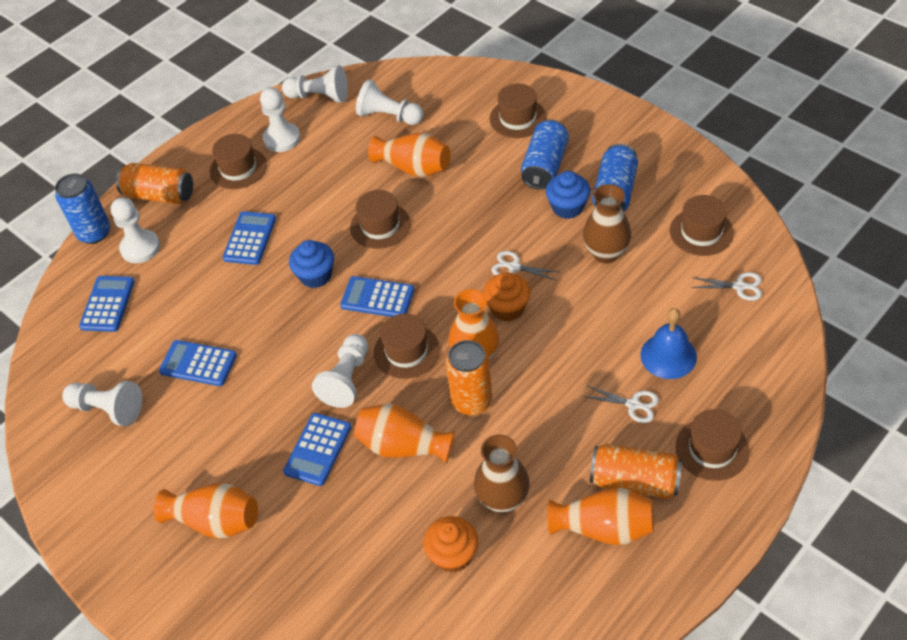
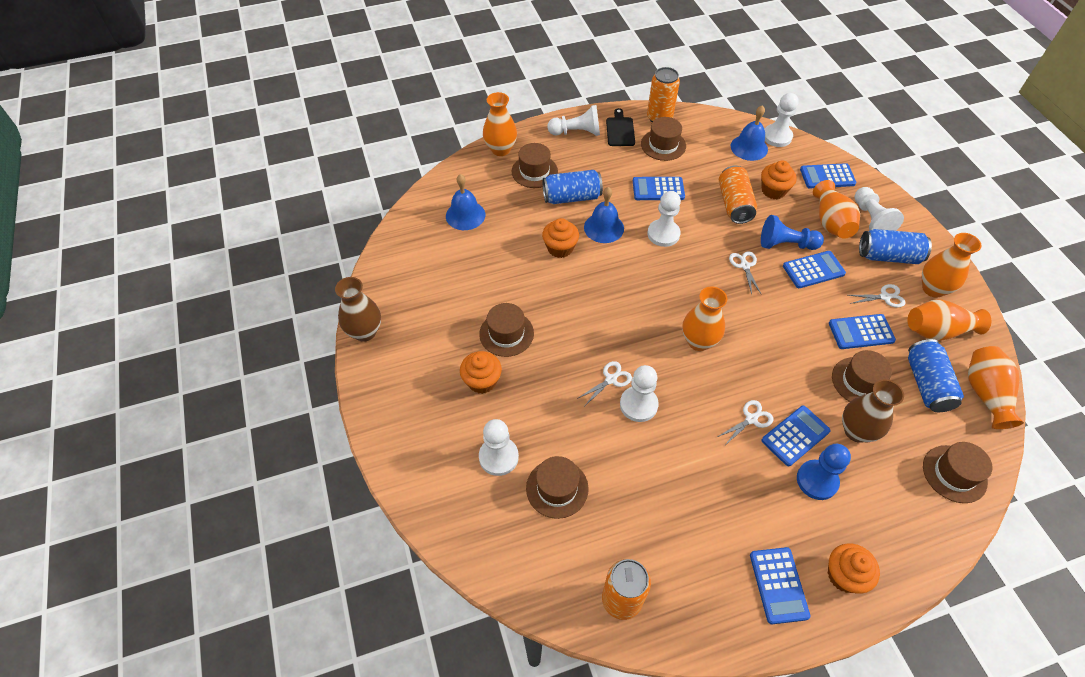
black cutting board: 0 -> 1
blue bell: 1 -> 3
blue calculator: 5 -> 6
blue cupcake: 2 -> 0
blue pawn: 0 -> 2
orange cupcake: 2 -> 4
orange vase: 5 -> 6
white scissors: 3 -> 4

